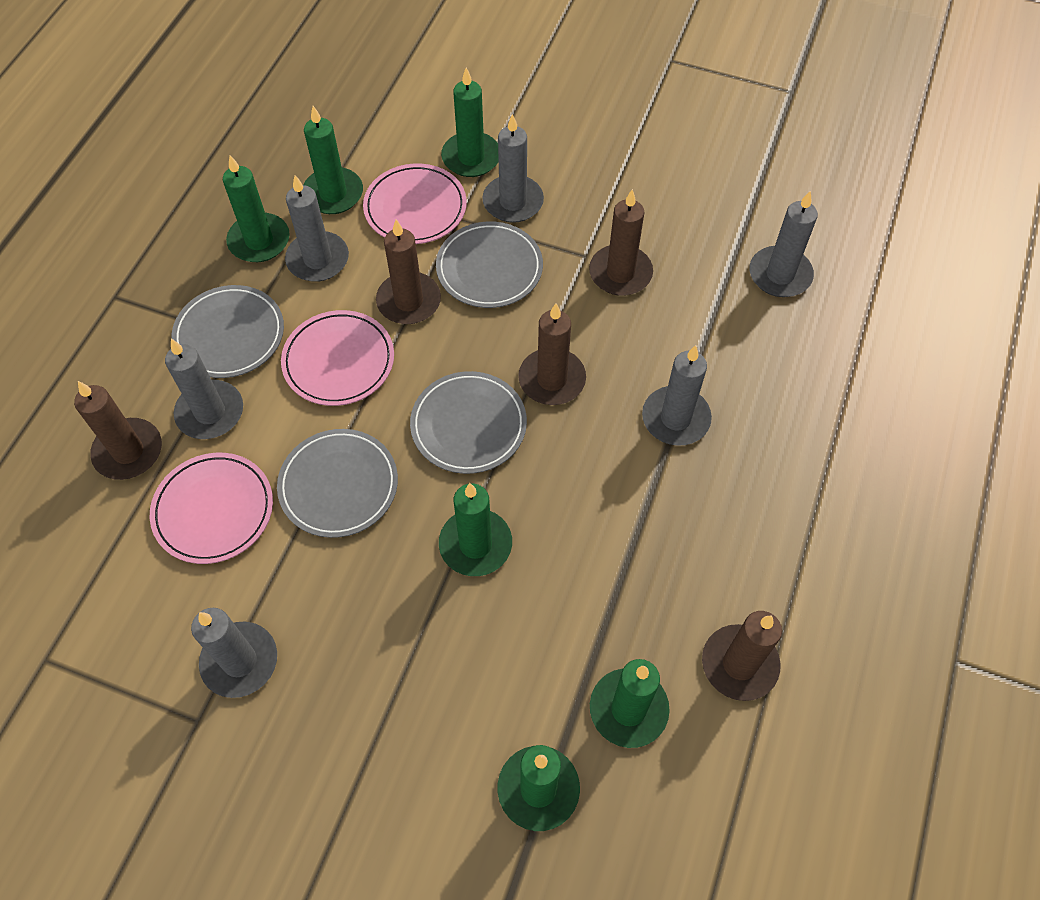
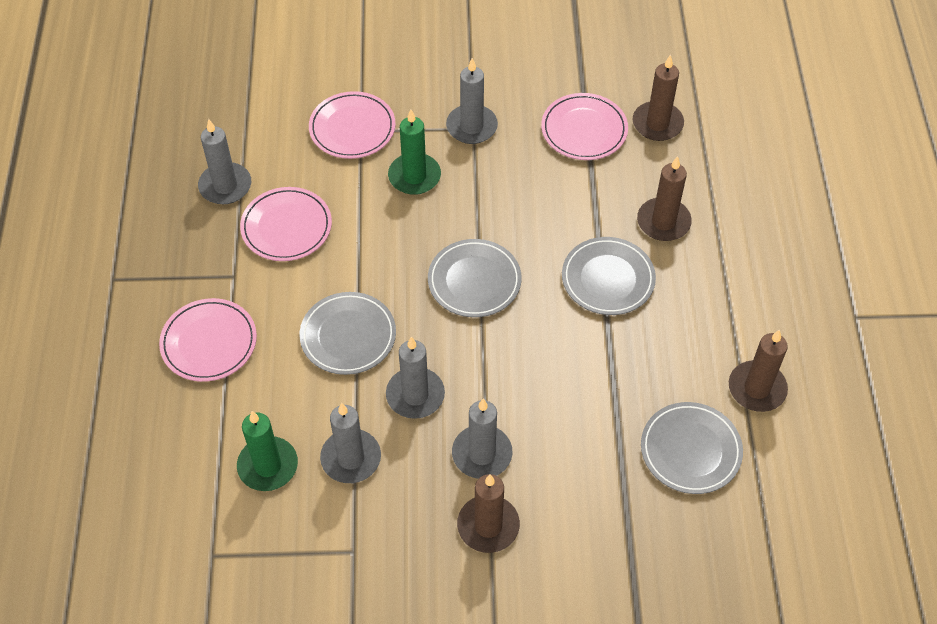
brown candle: 5 -> 4
green candle: 6 -> 2
grey candle: 6 -> 5
pink plate: 3 -> 4

